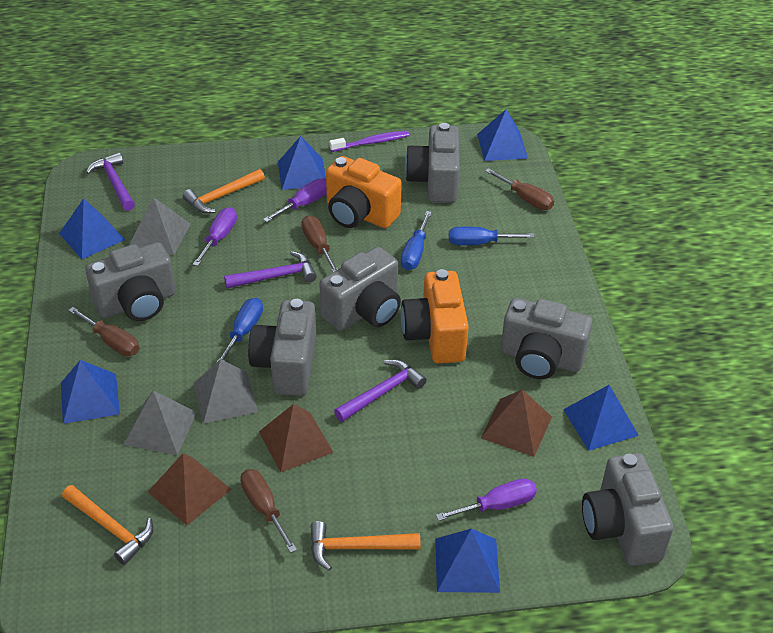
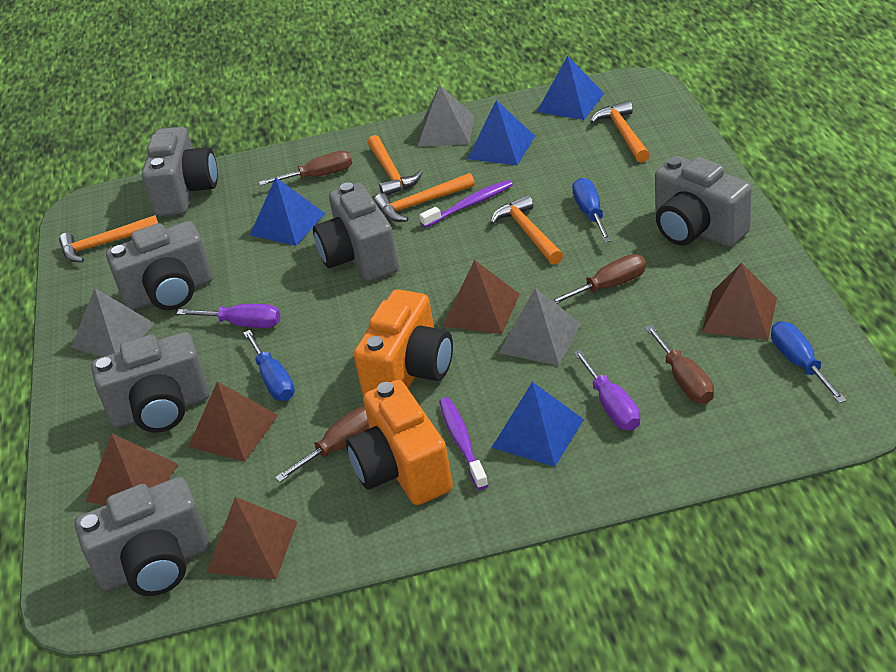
blue pyramid: 6 -> 4
brown pyramid: 3 -> 5
orange hammer: 3 -> 5
purple hammer: 3 -> 0
purple screwdriver: 3 -> 2
purple toothbrush: 1 -> 2

